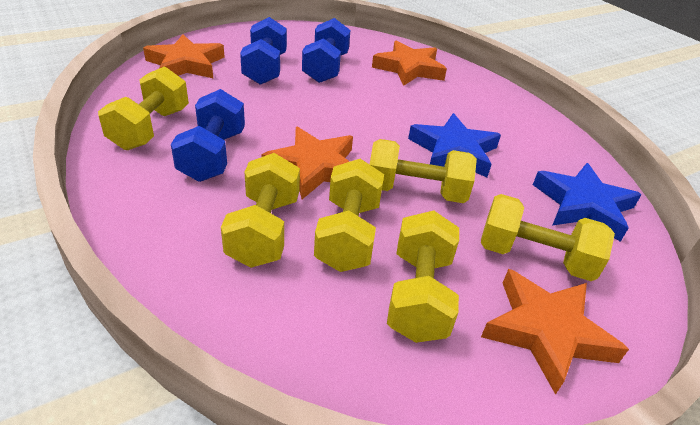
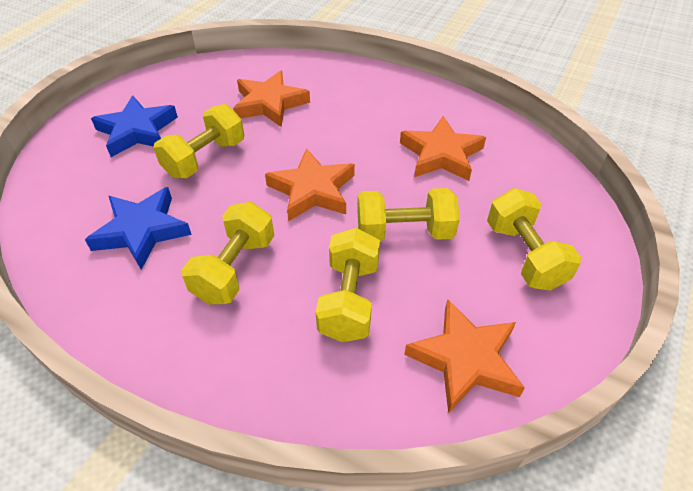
blue dumbbell: 3 -> 0
yellow dumbbell: 6 -> 5

